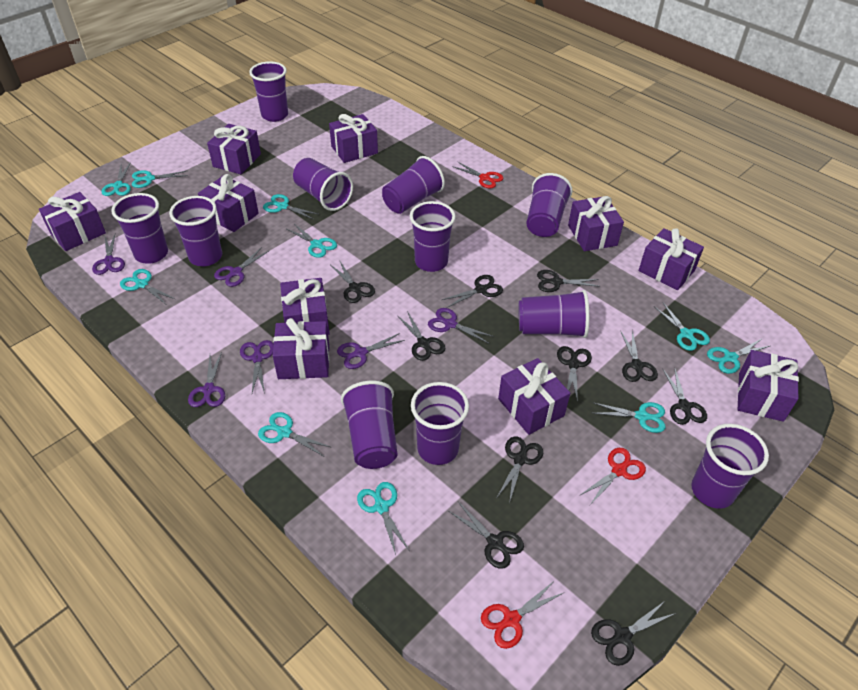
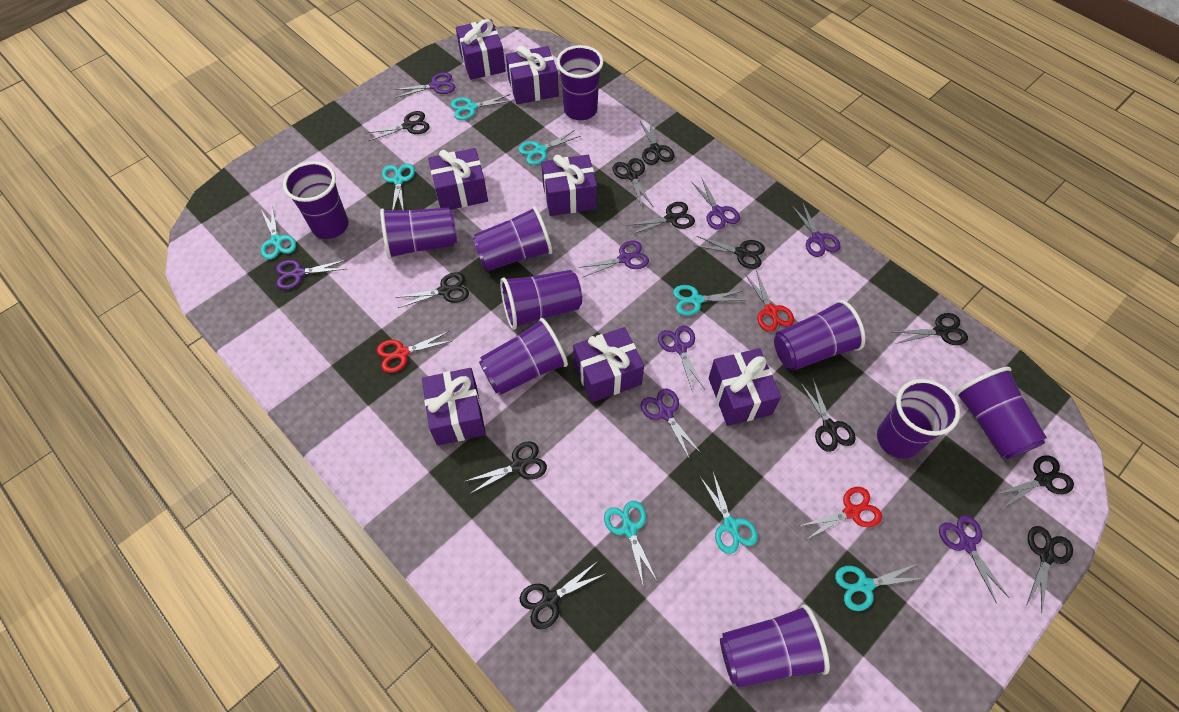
black scissors: 10 -> 12
purple cup: 11 -> 10
purple gift: 10 -> 7
purple scissors: 6 -> 8
turquoise scissors: 10 -> 8

